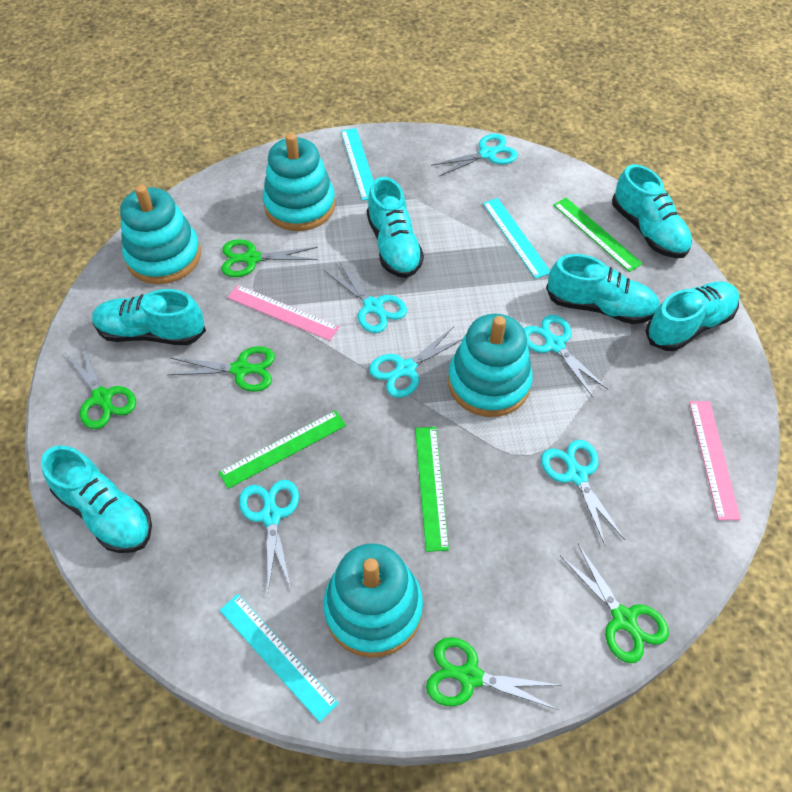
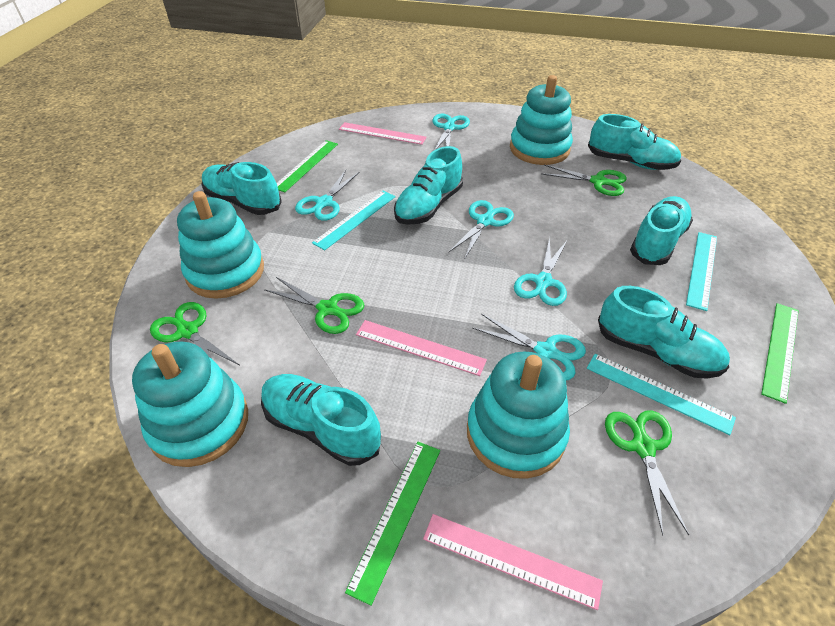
green scissors: 5 -> 4
pink ruler: 2 -> 3
turquoise scissors: 6 -> 5

